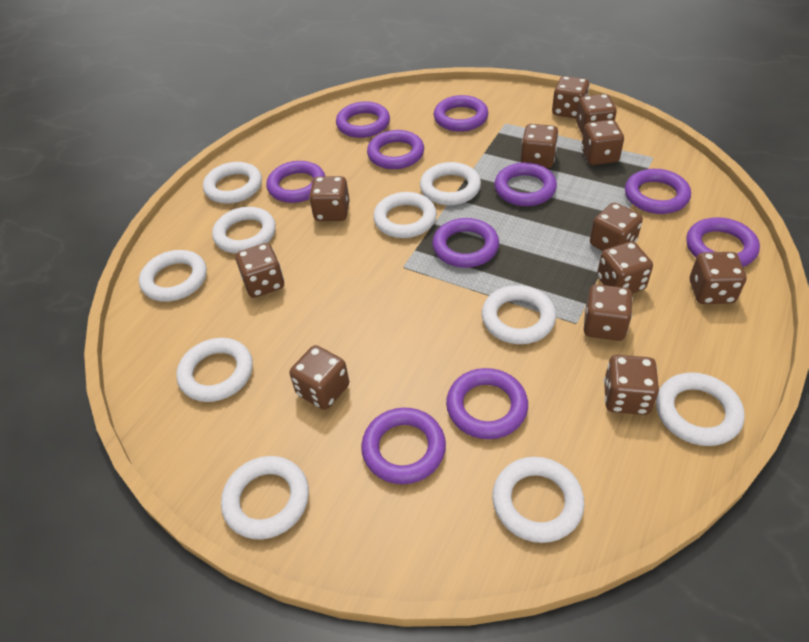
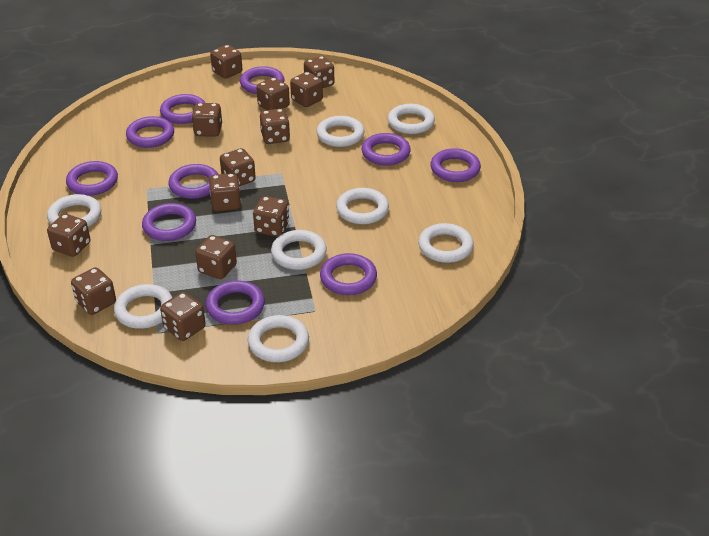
brown dice: 12 -> 13
white ring: 10 -> 8

